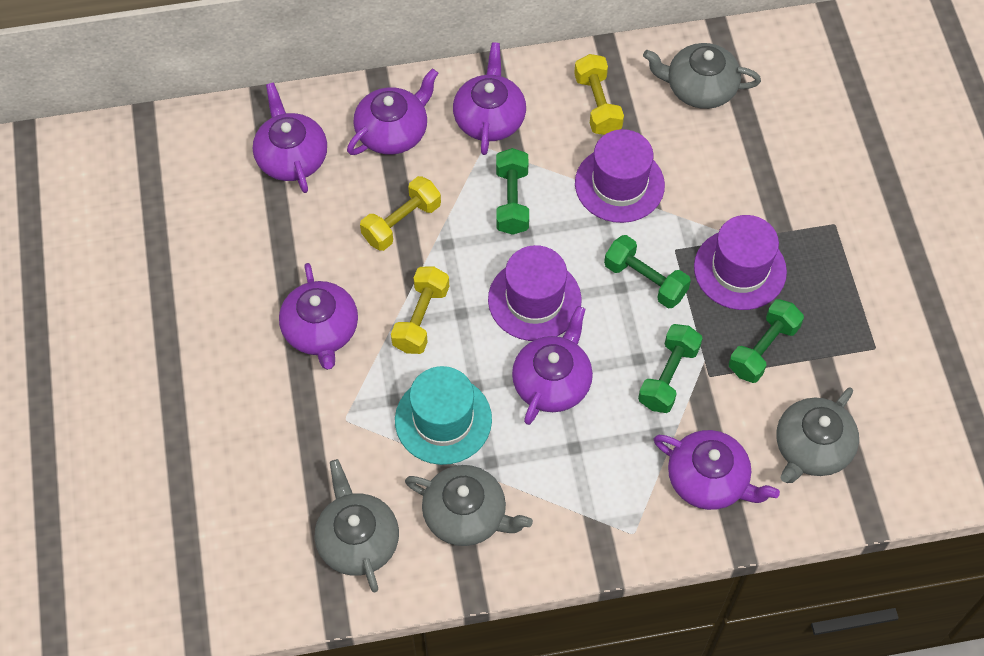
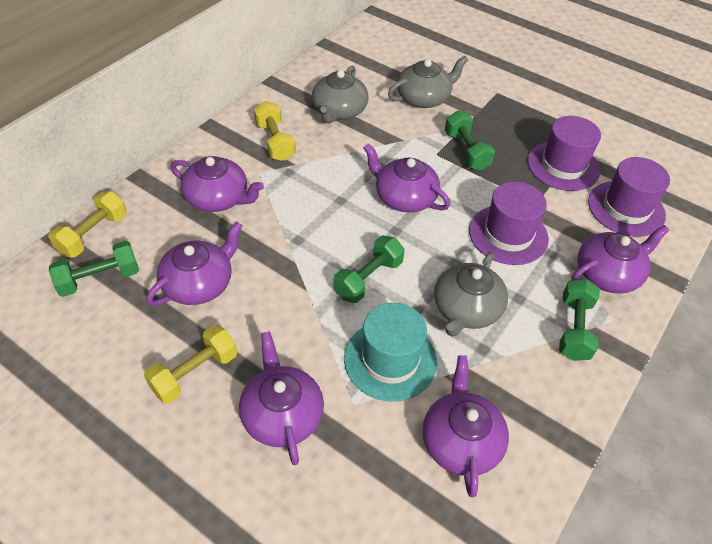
grey teapot: 4 -> 3

